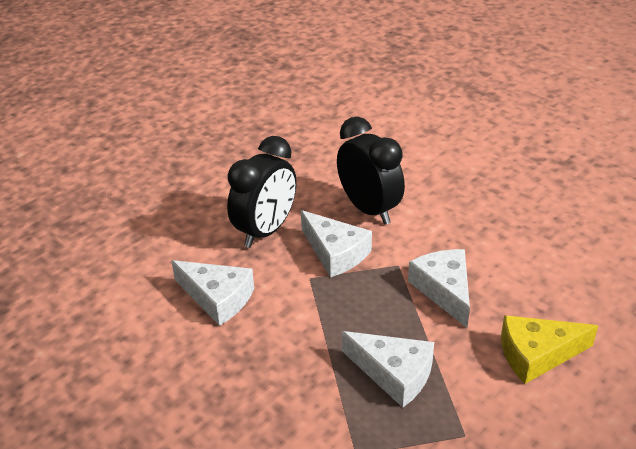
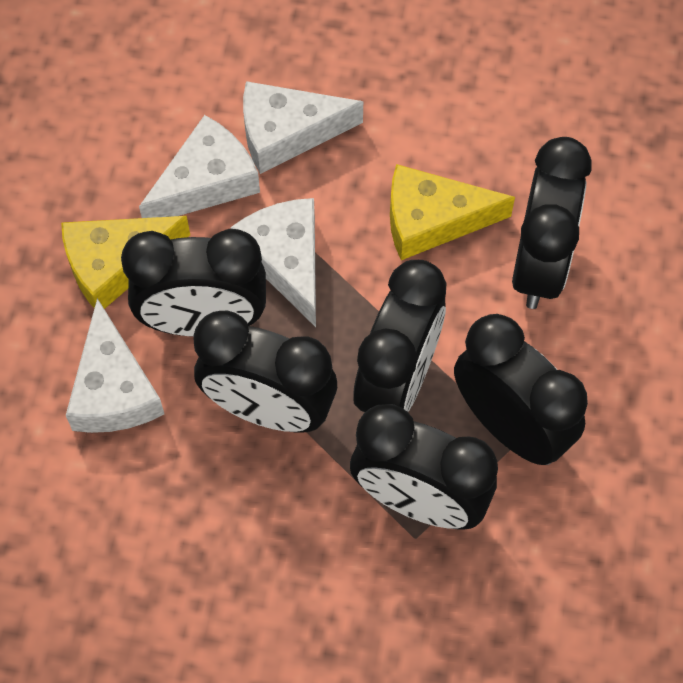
black clock: 2 -> 6
yellow cheese: 1 -> 2

